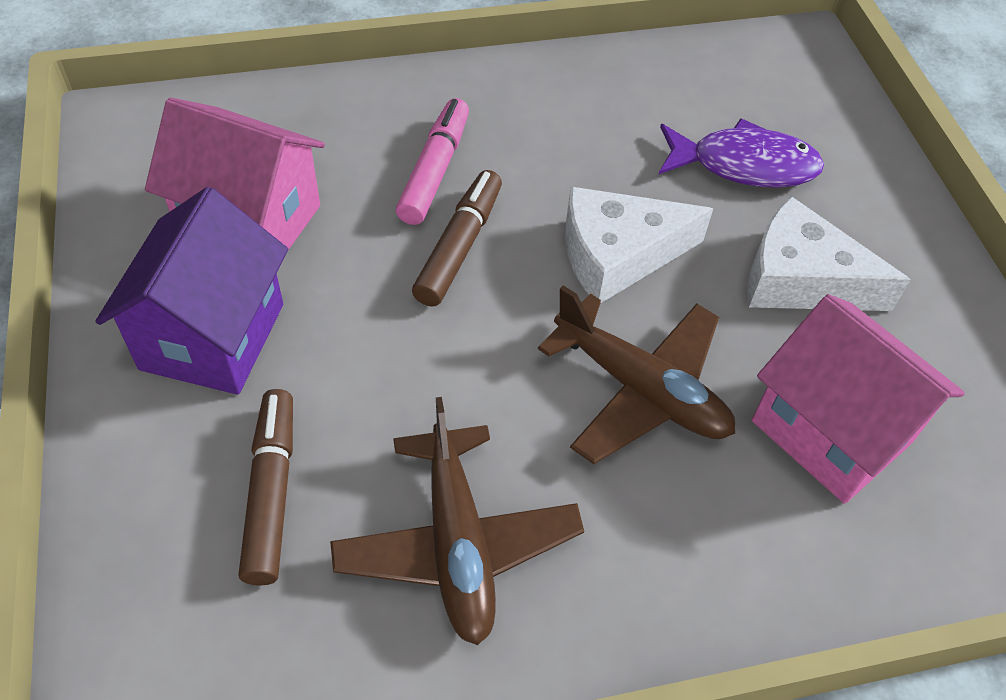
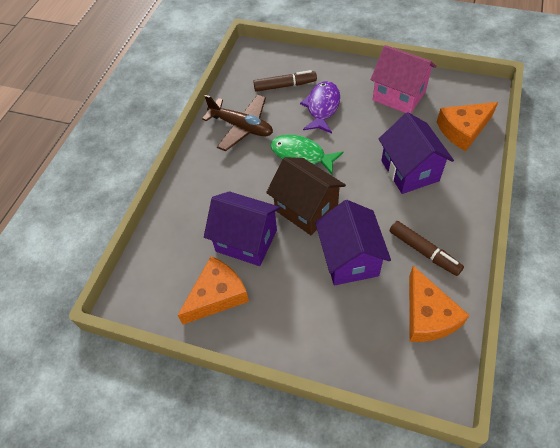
brown house: 0 -> 1
brown plane: 2 -> 1
green fish: 0 -> 1
orange cheese: 0 -> 3
pink house: 2 -> 1
pink marker: 1 -> 0
purple house: 1 -> 3
white cheese: 2 -> 0

